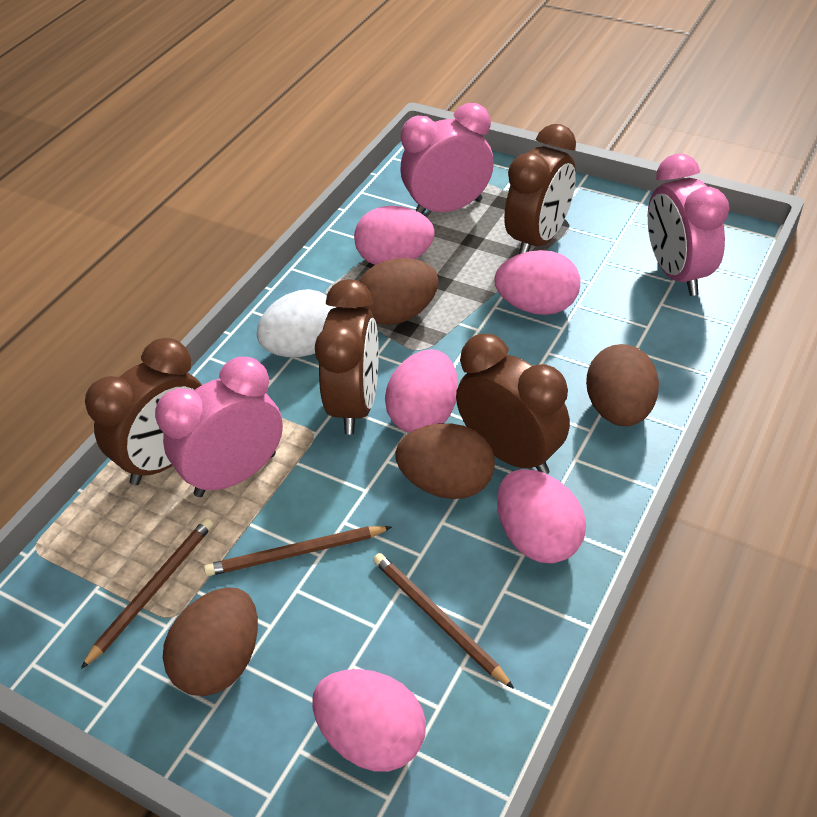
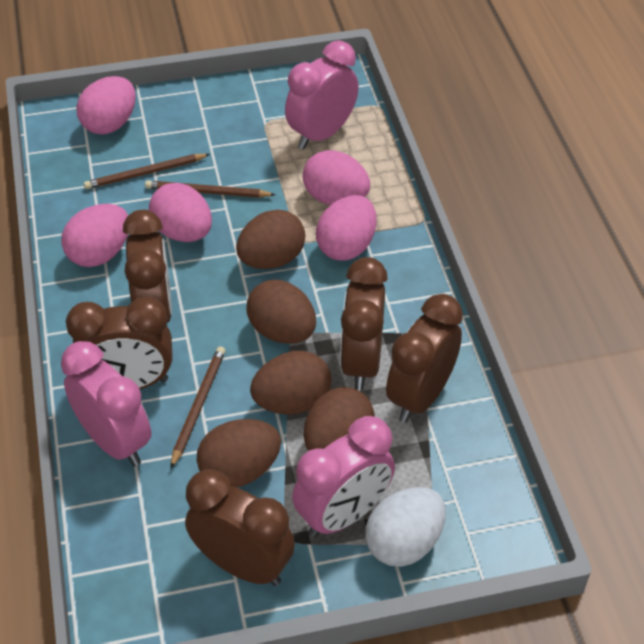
brown clock: 4 -> 5
brown egg: 4 -> 5

